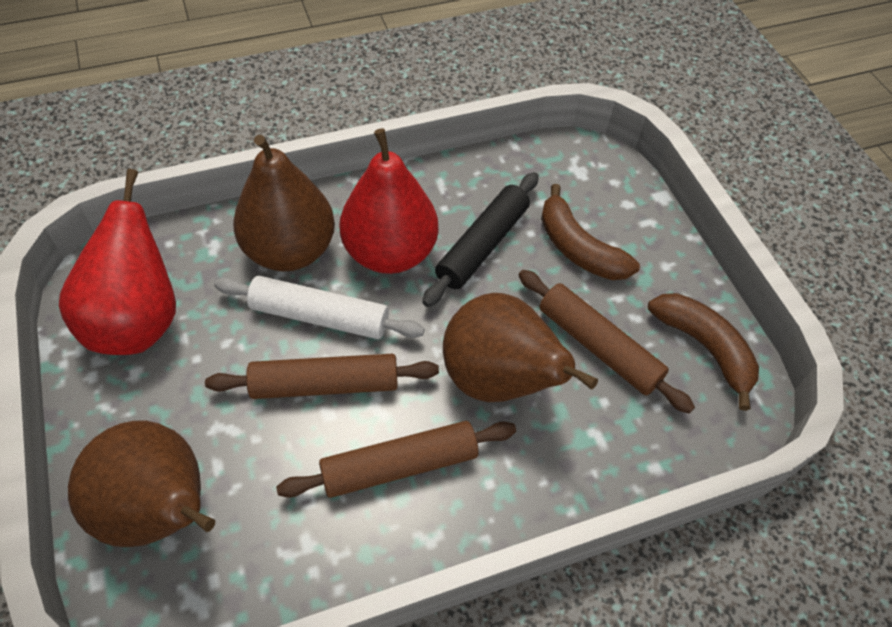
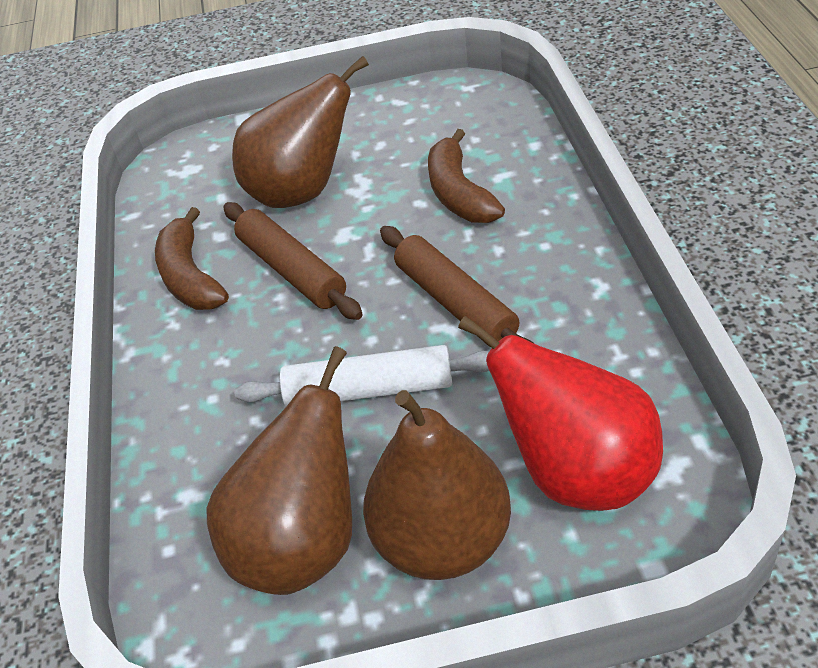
black rolling pin: 1 -> 0
brown rolling pin: 3 -> 2
red pear: 2 -> 1

